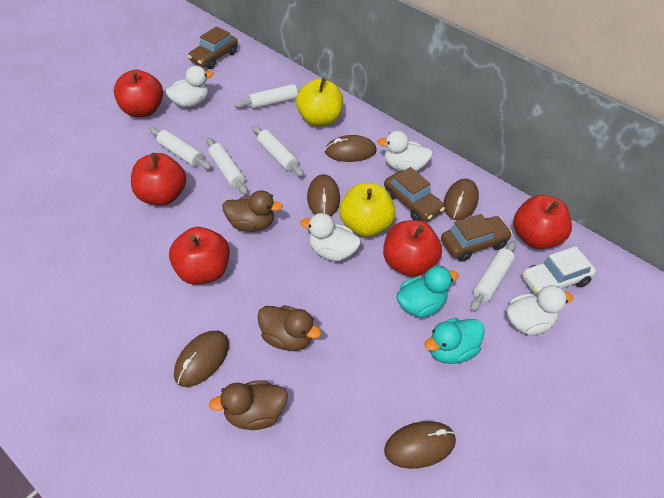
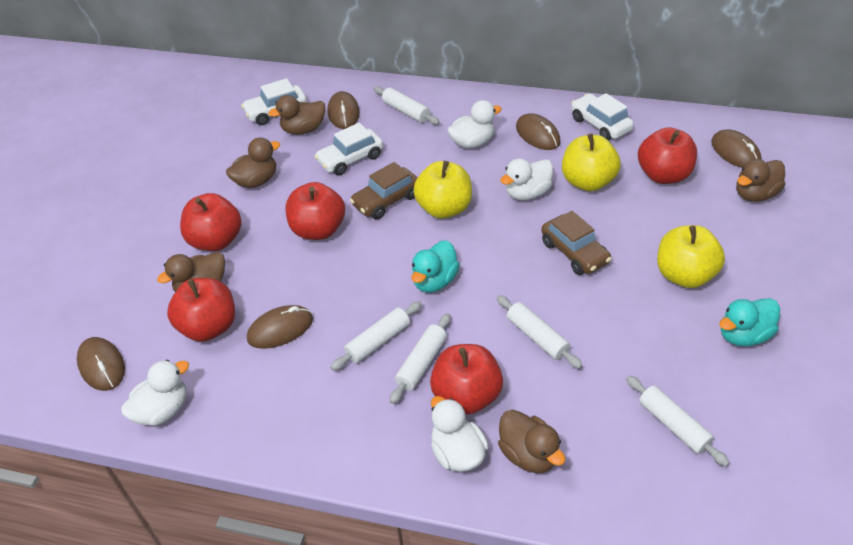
brown car: 3 -> 2
brown duck: 3 -> 5
white car: 1 -> 3
yellow apple: 2 -> 3

